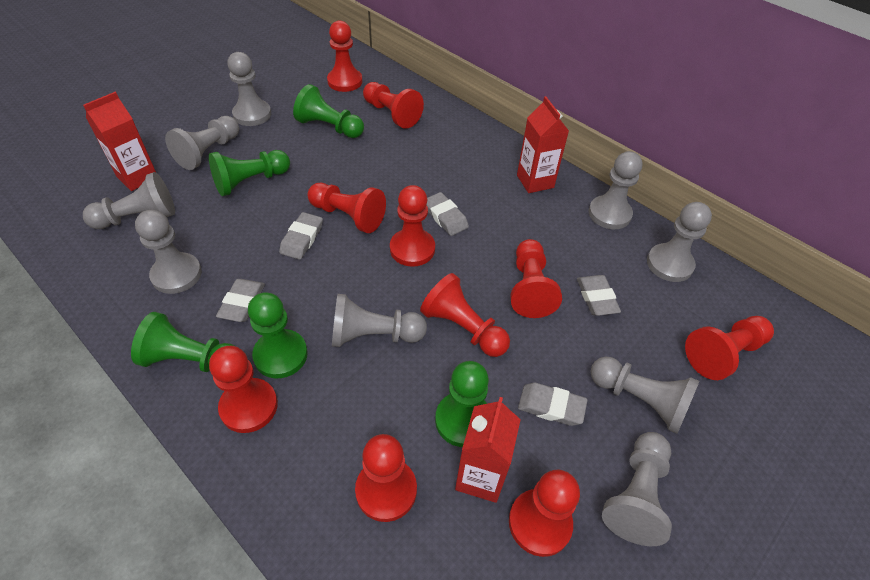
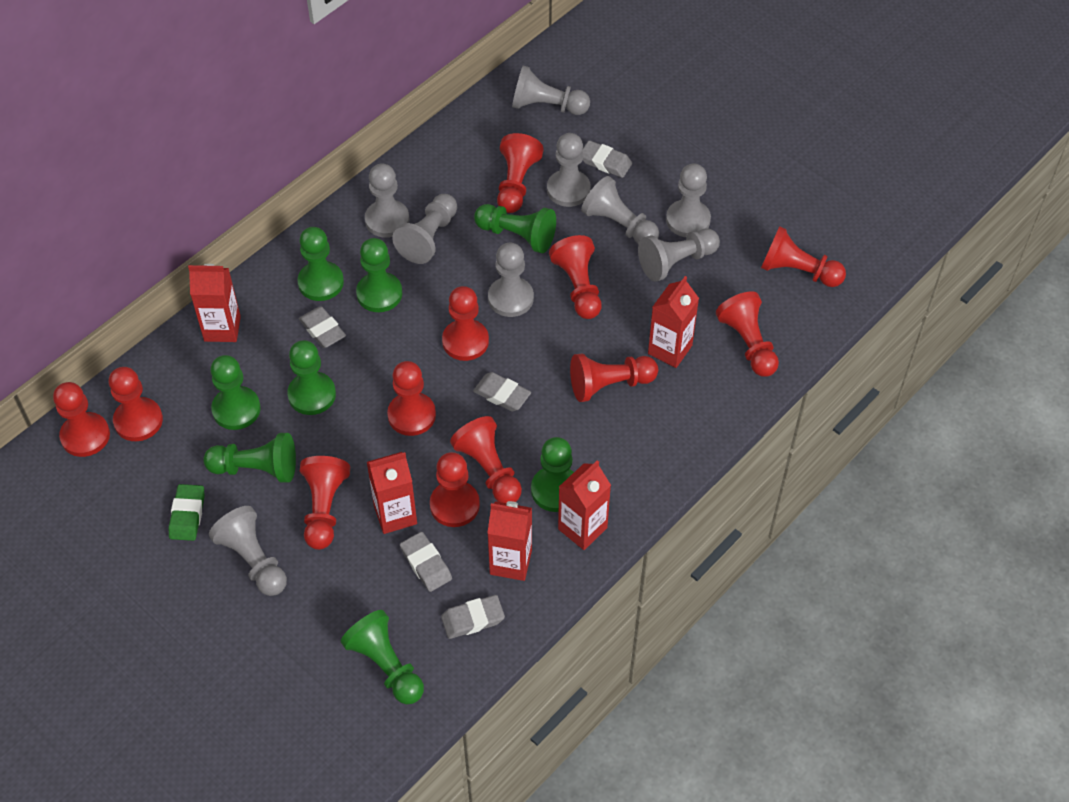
green eraser: 0 -> 1
green pawn: 5 -> 8
red carton: 3 -> 5
red pawn: 10 -> 12

